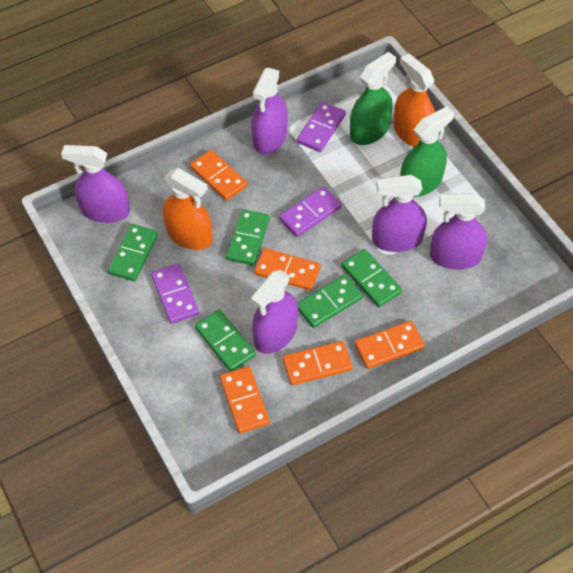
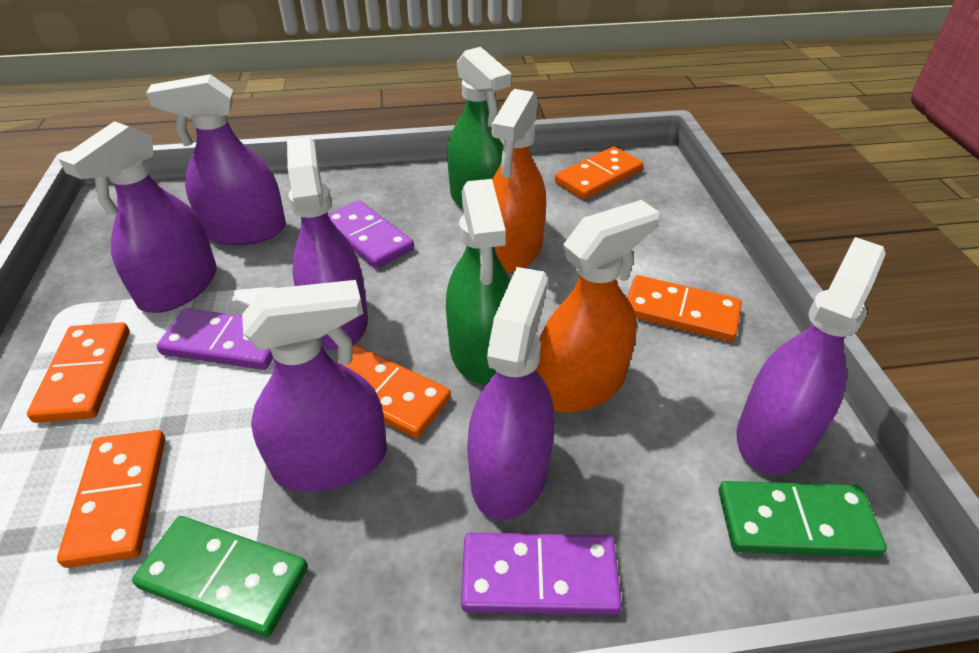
green domino: 5 -> 2
purple spray bottle: 5 -> 6

